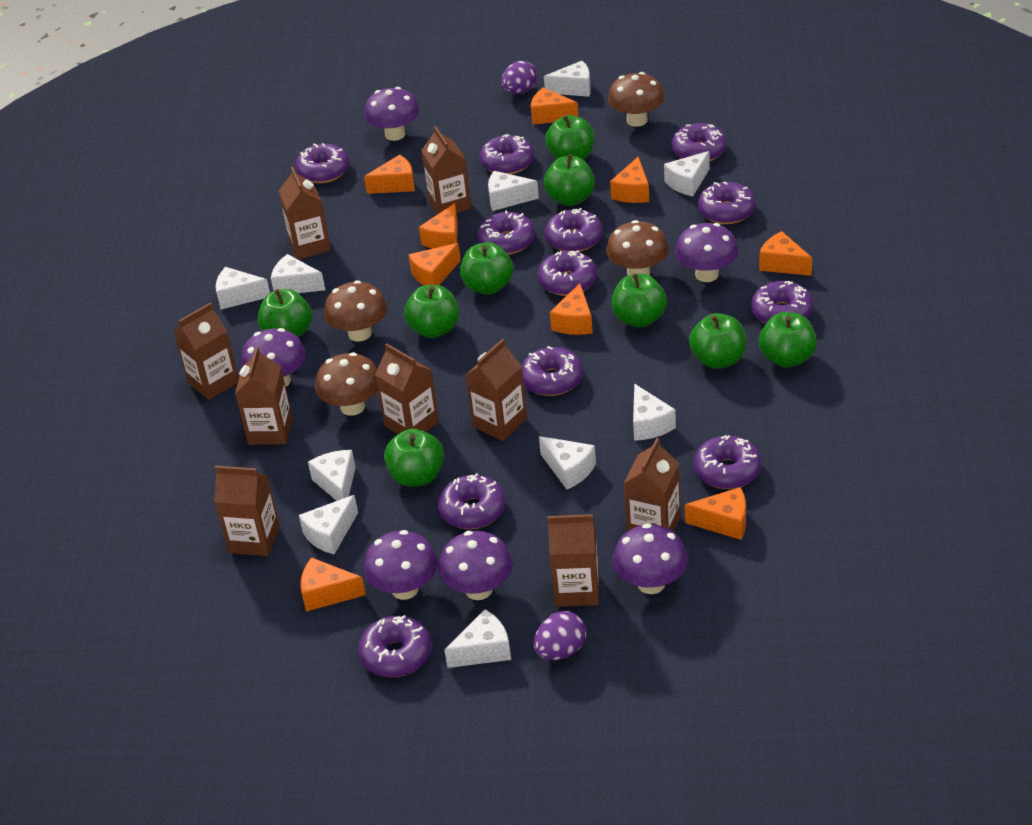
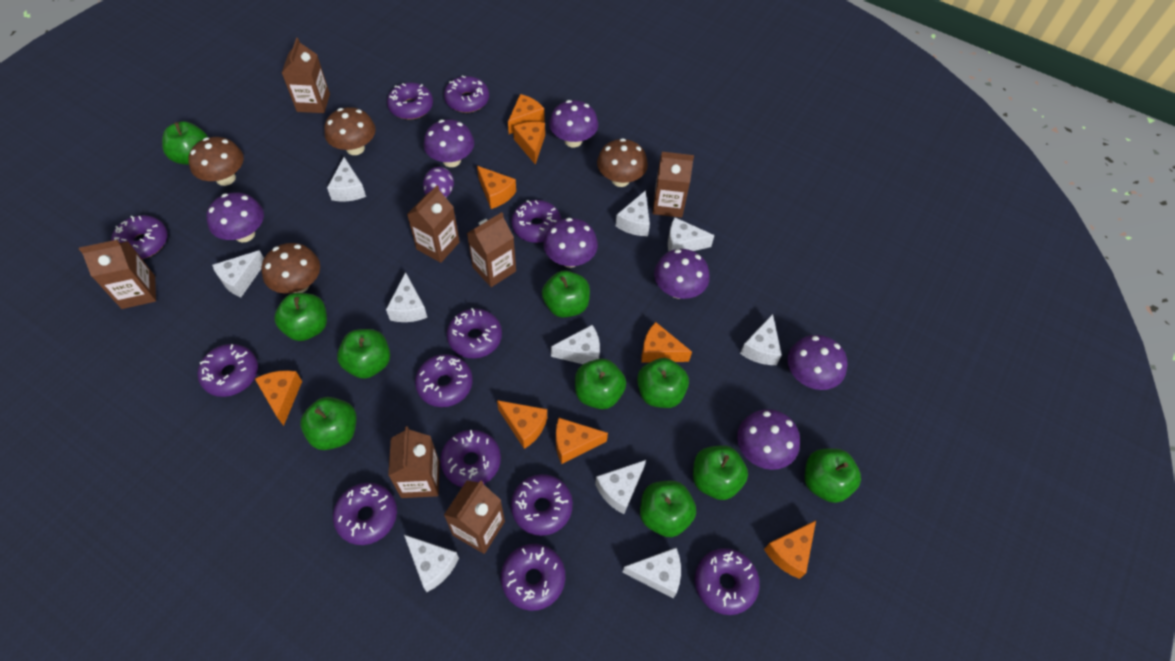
brown carton: 9 -> 7
green apple: 9 -> 10
orange cheese: 9 -> 8
purple egg: 2 -> 1
purple mushroom: 6 -> 7

